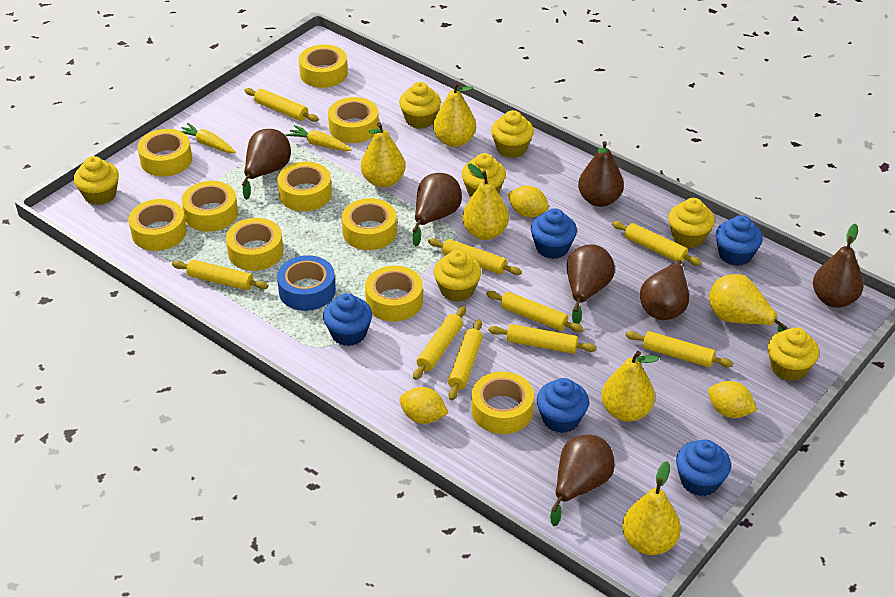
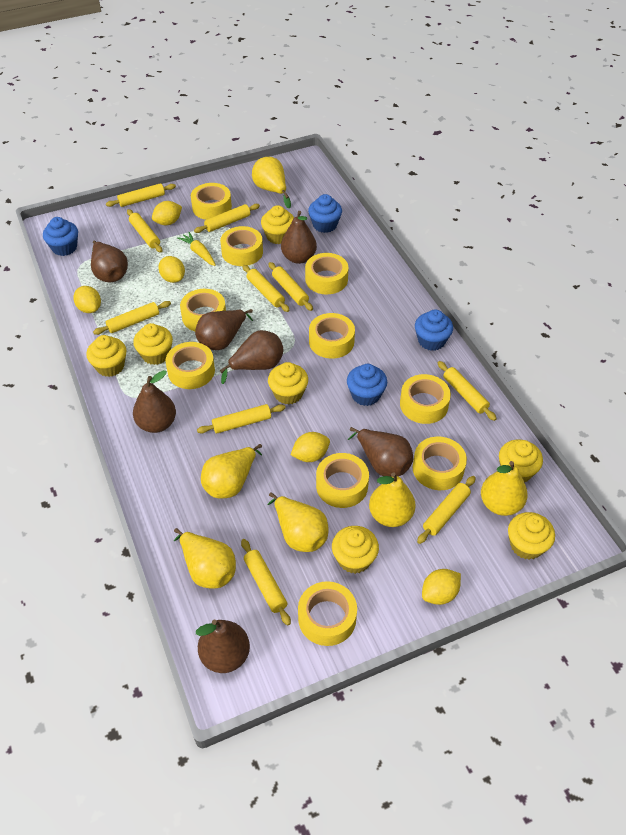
blue cupcake: 5 -> 4
blue tape: 1 -> 0
yellow carrot: 2 -> 1
yellow lemon: 3 -> 5
yellow rolling pin: 9 -> 10

